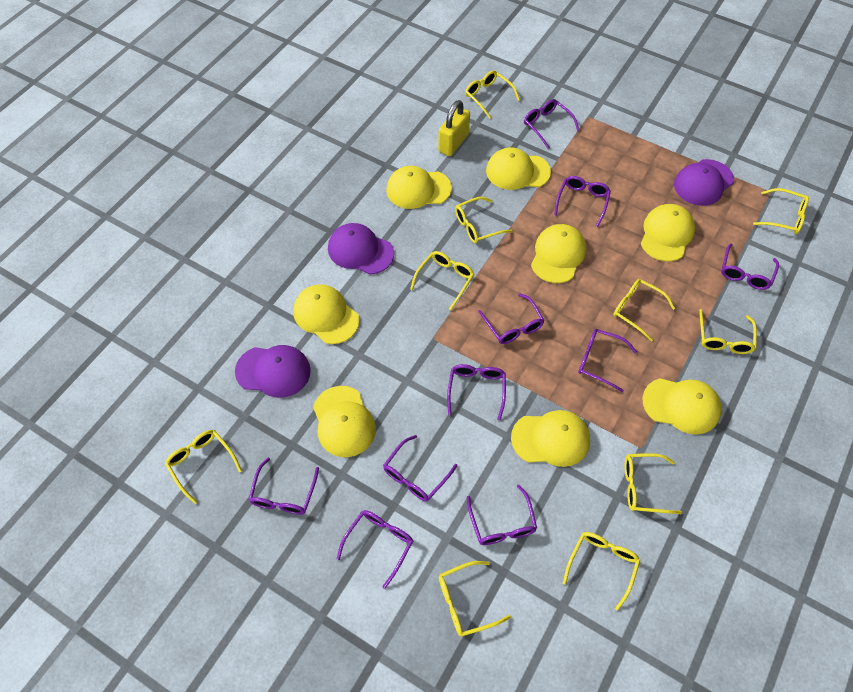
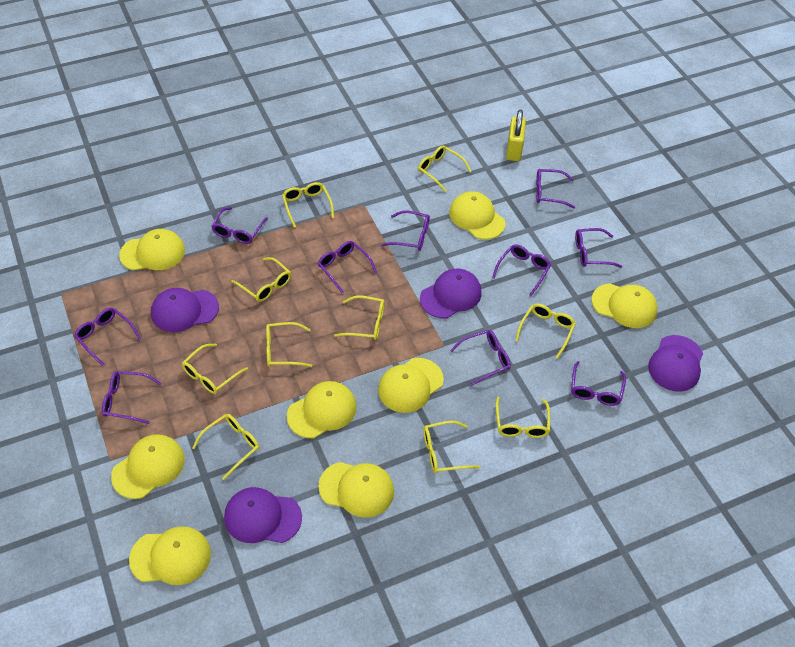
purple cap: 3 -> 4

